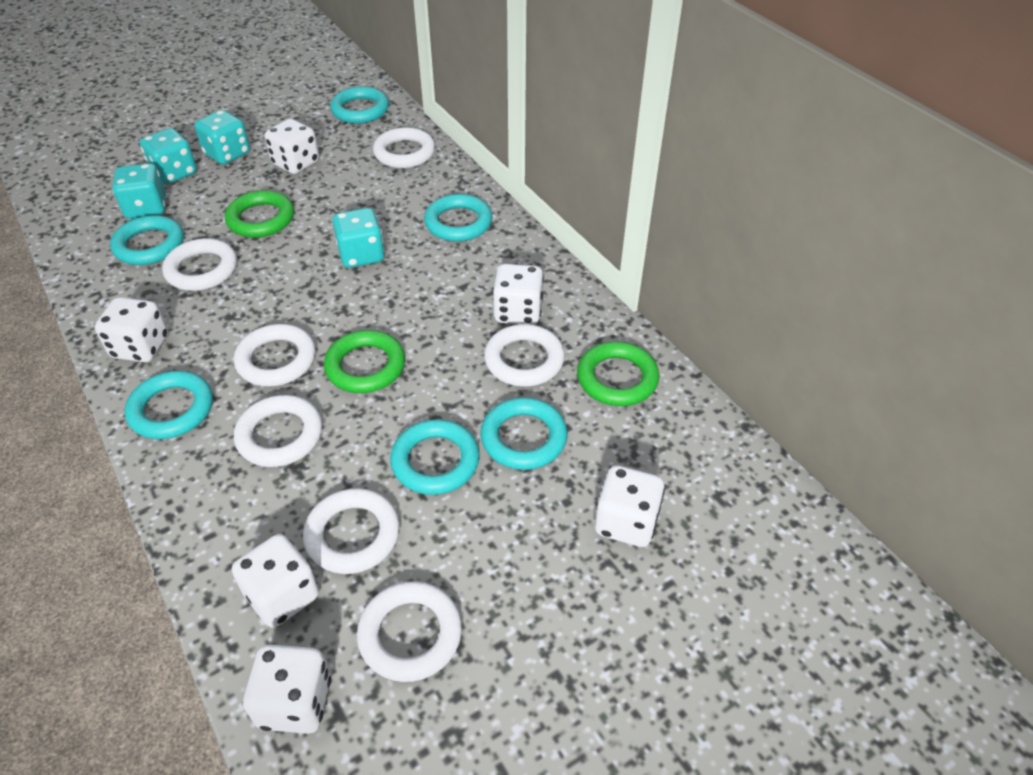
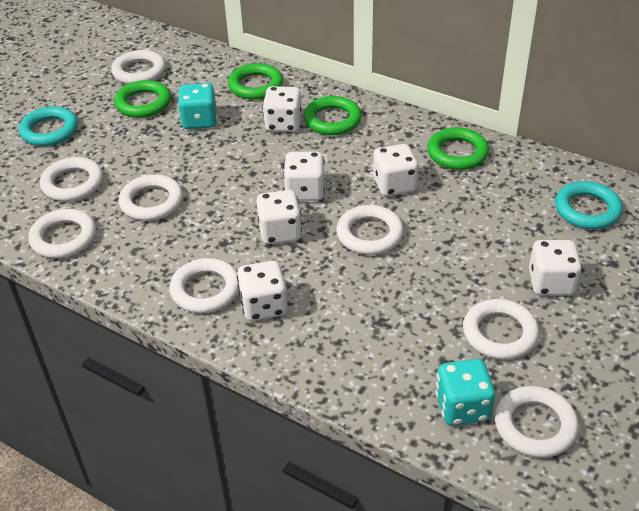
green ring: 3 -> 4
turquoise dice: 4 -> 2
turquoise ring: 6 -> 2
white ring: 7 -> 8

